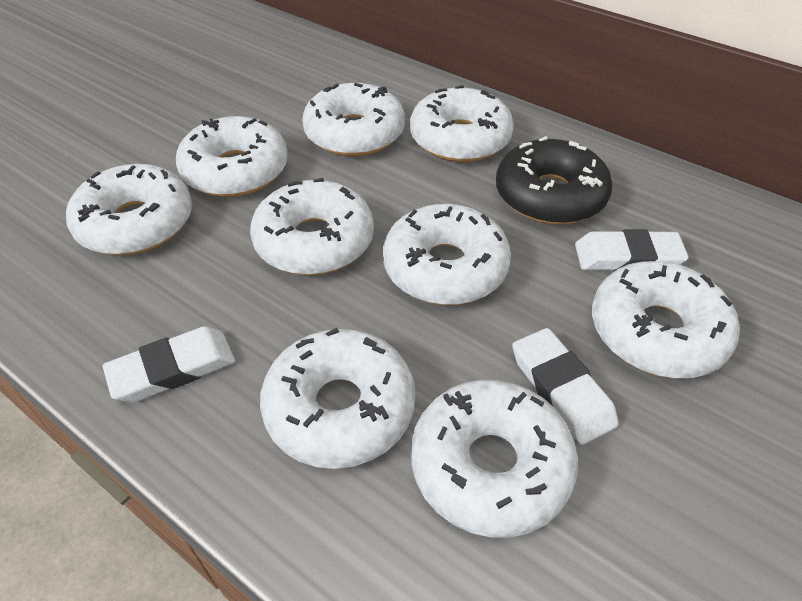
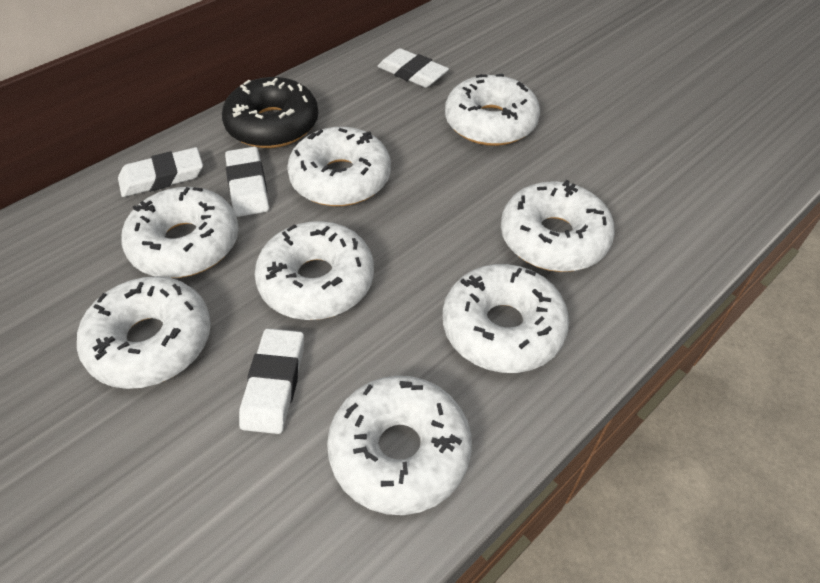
white donut: 9 -> 8
white eraser: 3 -> 4

